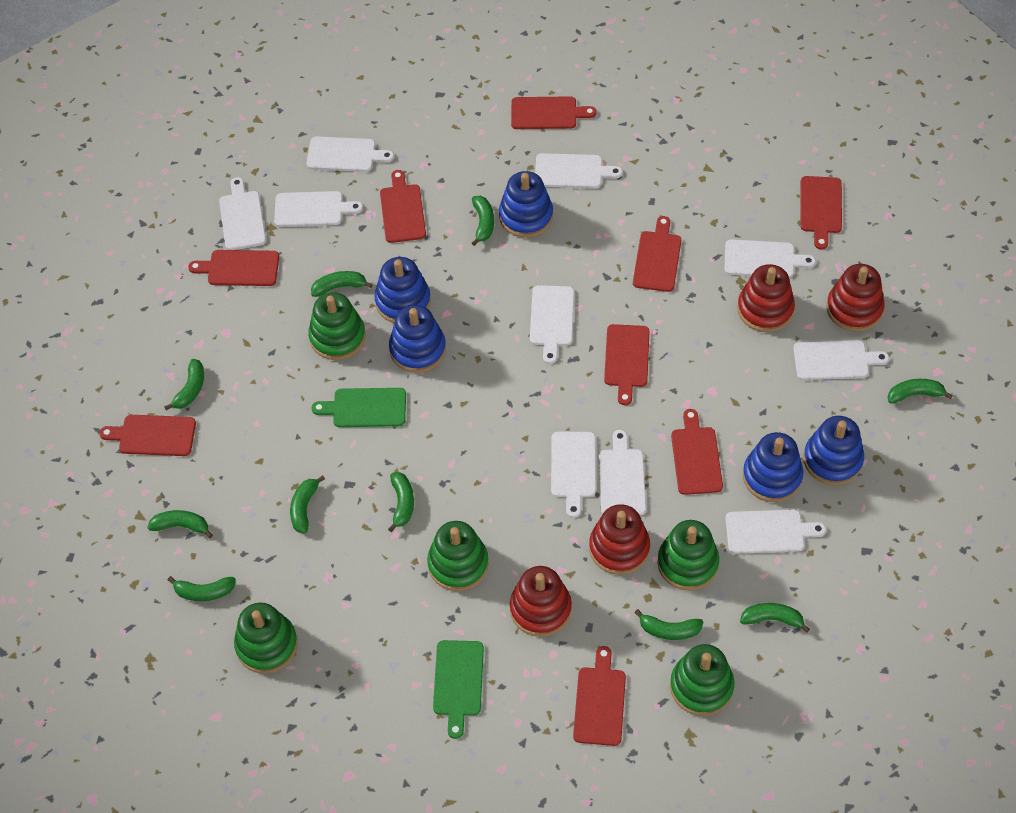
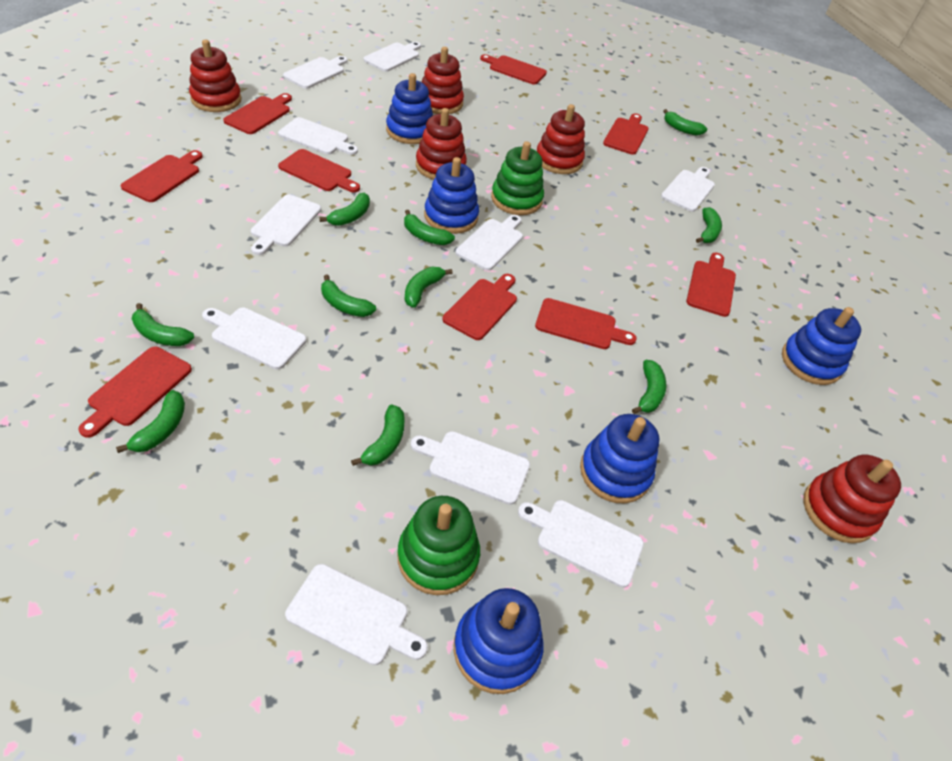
green cutting board: 2 -> 0
green stacking toy: 5 -> 2
red stacking toy: 4 -> 5

